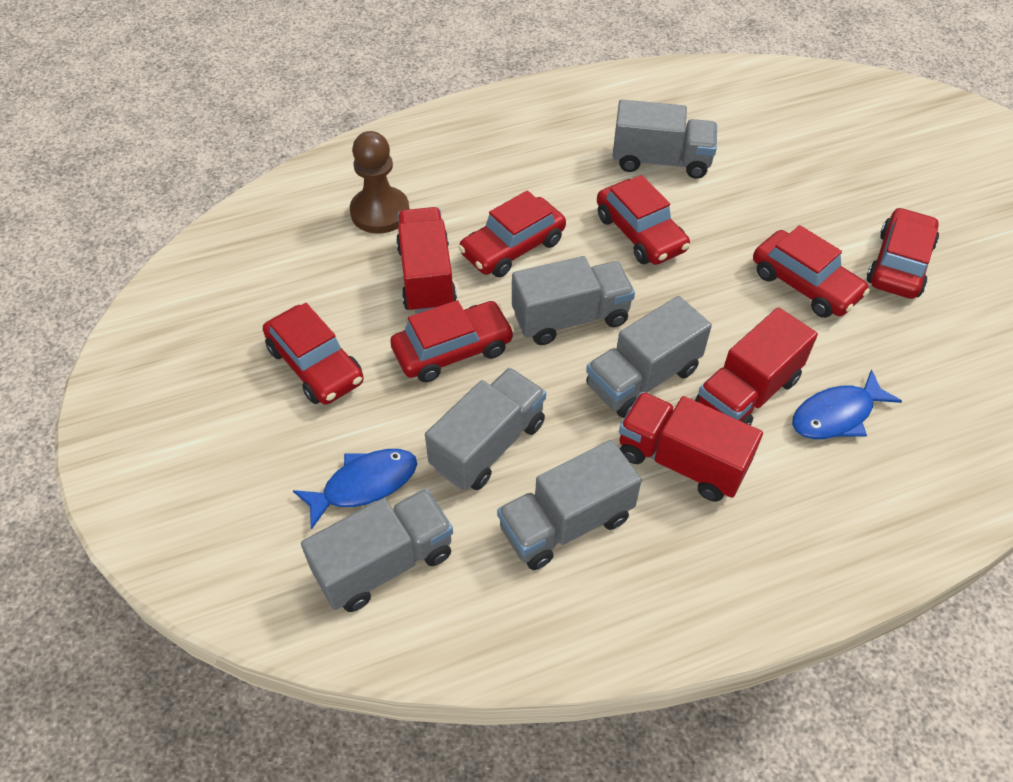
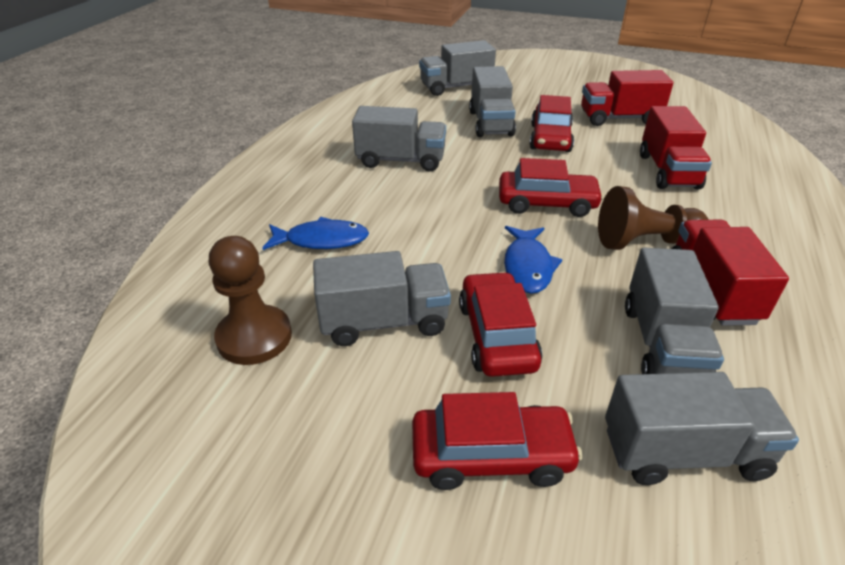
brown pawn: 1 -> 2
red car: 6 -> 4

